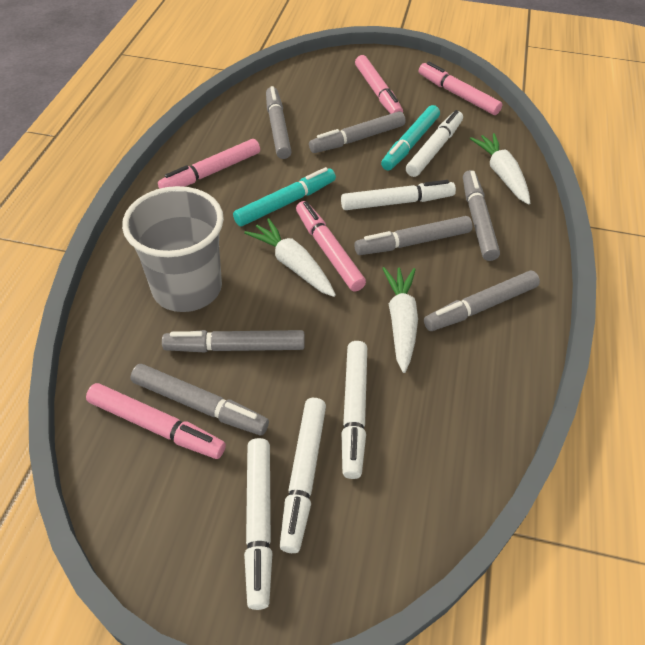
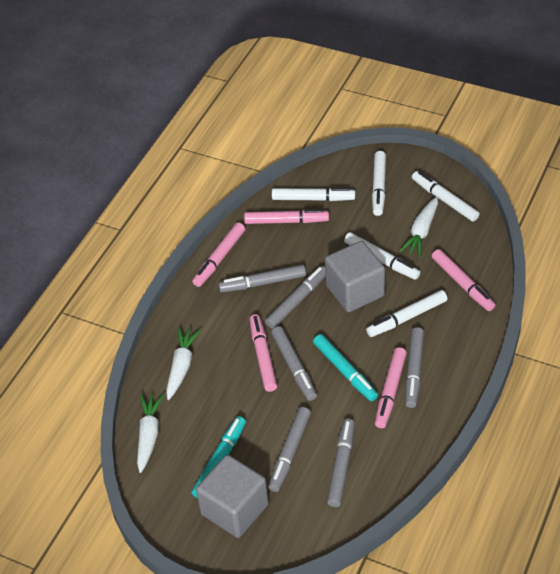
grey cube: 0 -> 2
grey cup: 1 -> 0
grey marker: 7 -> 6

